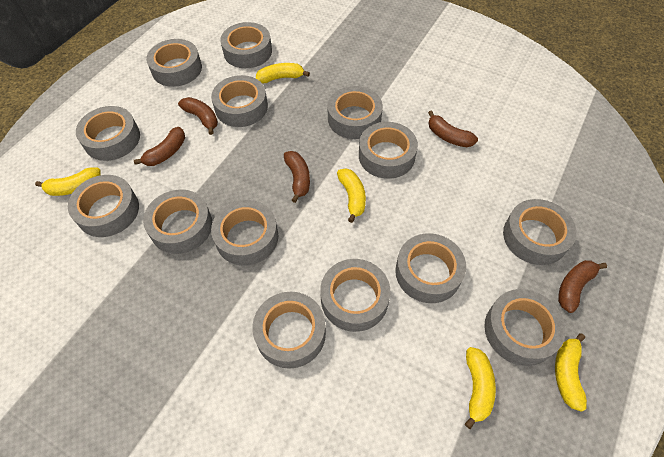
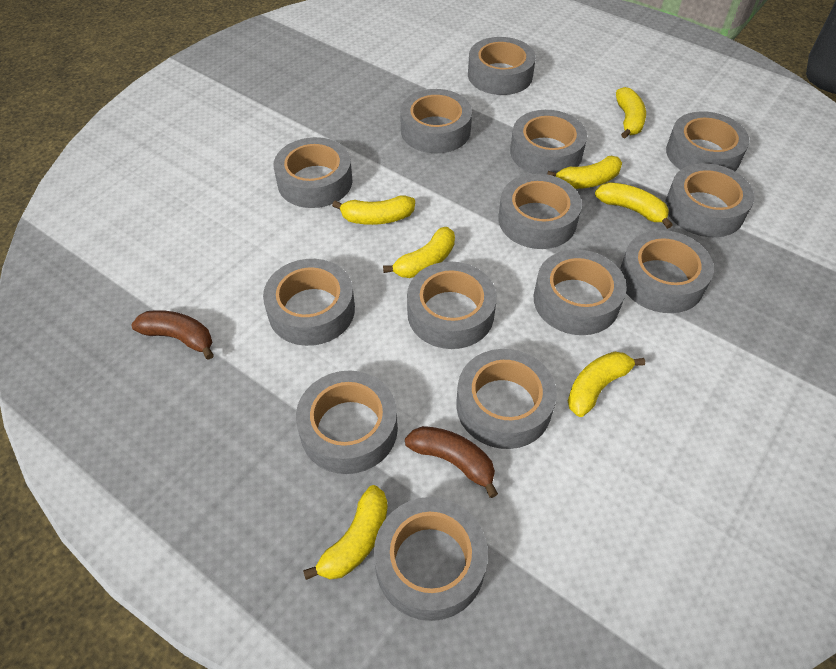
brown banana: 5 -> 2
yellow banana: 5 -> 7

